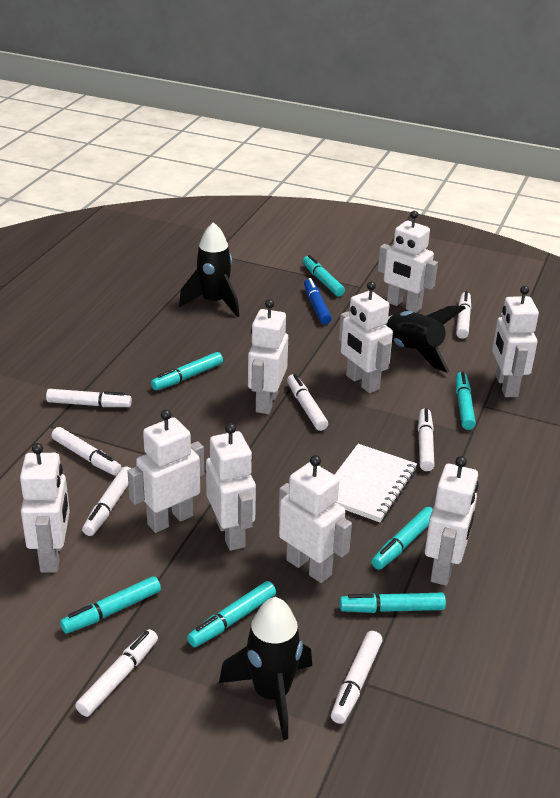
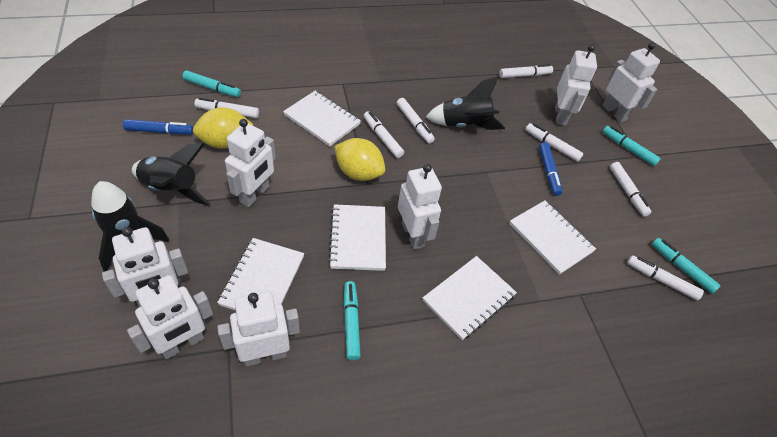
blue marker: 1 -> 2
turquoise marker: 7 -> 4
white marker: 8 -> 7
white notebook: 1 -> 5
white robot: 9 -> 7
yellow lemon: 0 -> 2

